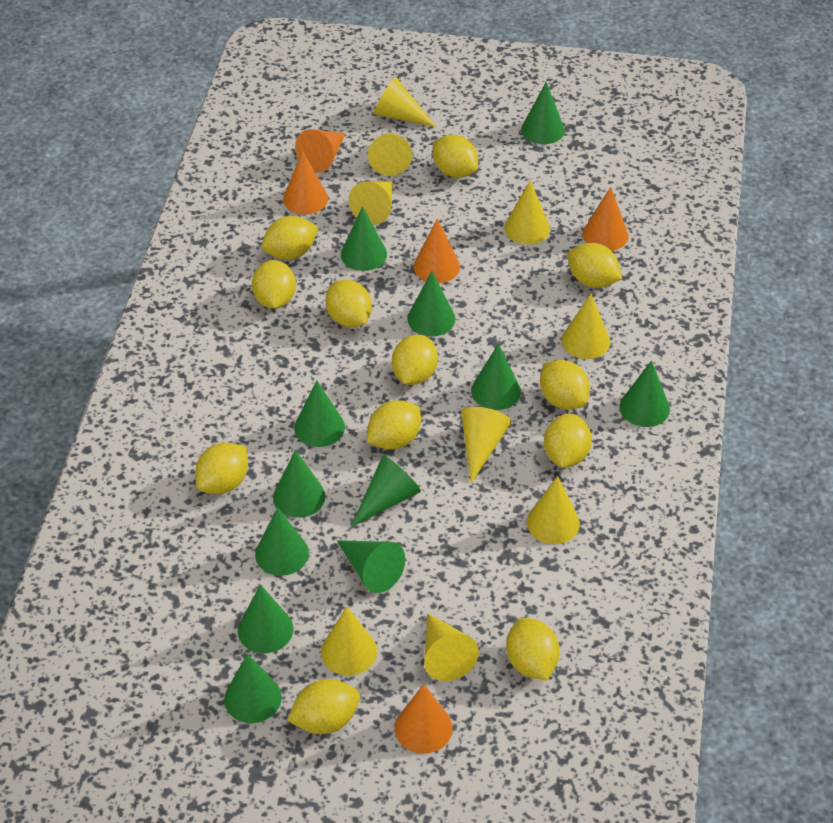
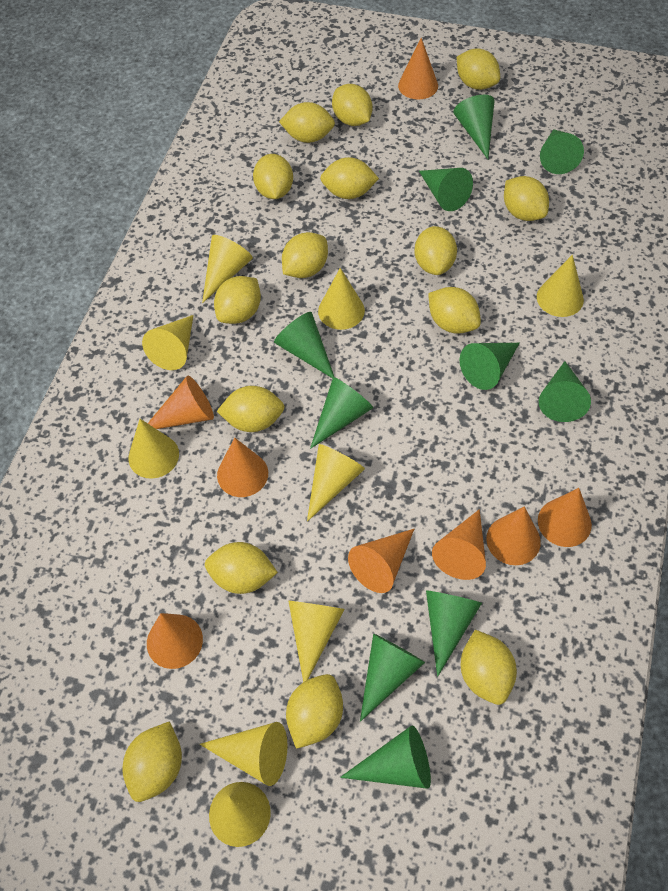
green cone: 12 -> 10
orange cone: 5 -> 8
yellow lemon: 12 -> 15

